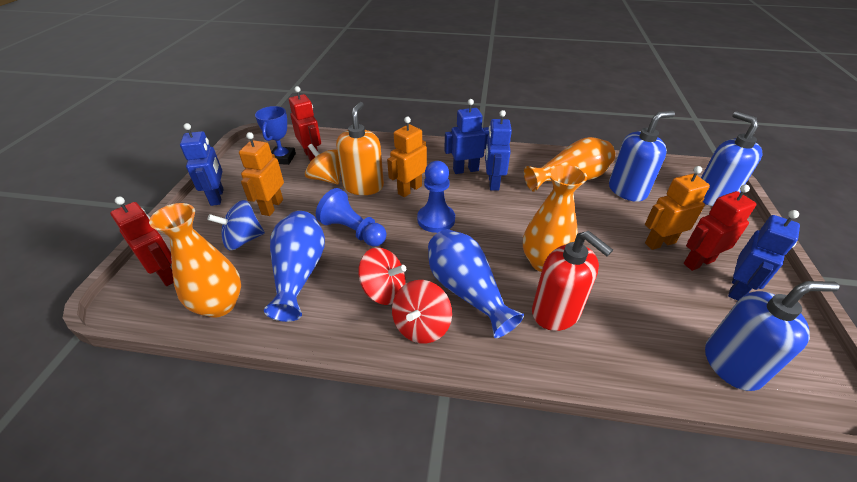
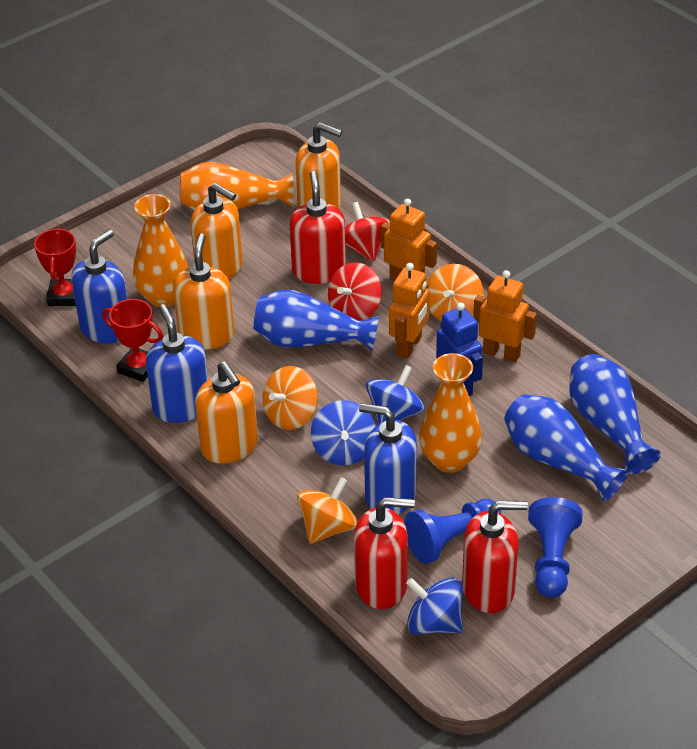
blue robot: 4 -> 1
blue spinning top: 1 -> 3
blue trophy: 1 -> 0
blue vase: 2 -> 3
orange soap dispenser: 1 -> 4
orange spinning top: 1 -> 3
red robot: 3 -> 0
red soap dispenser: 1 -> 3
red trophy: 0 -> 2

